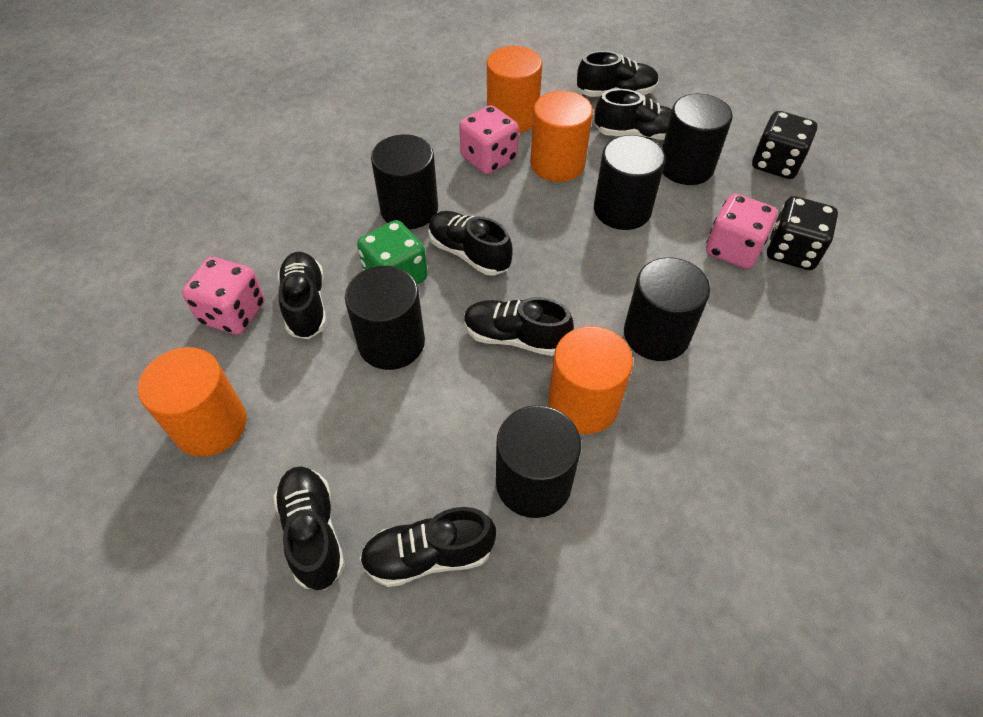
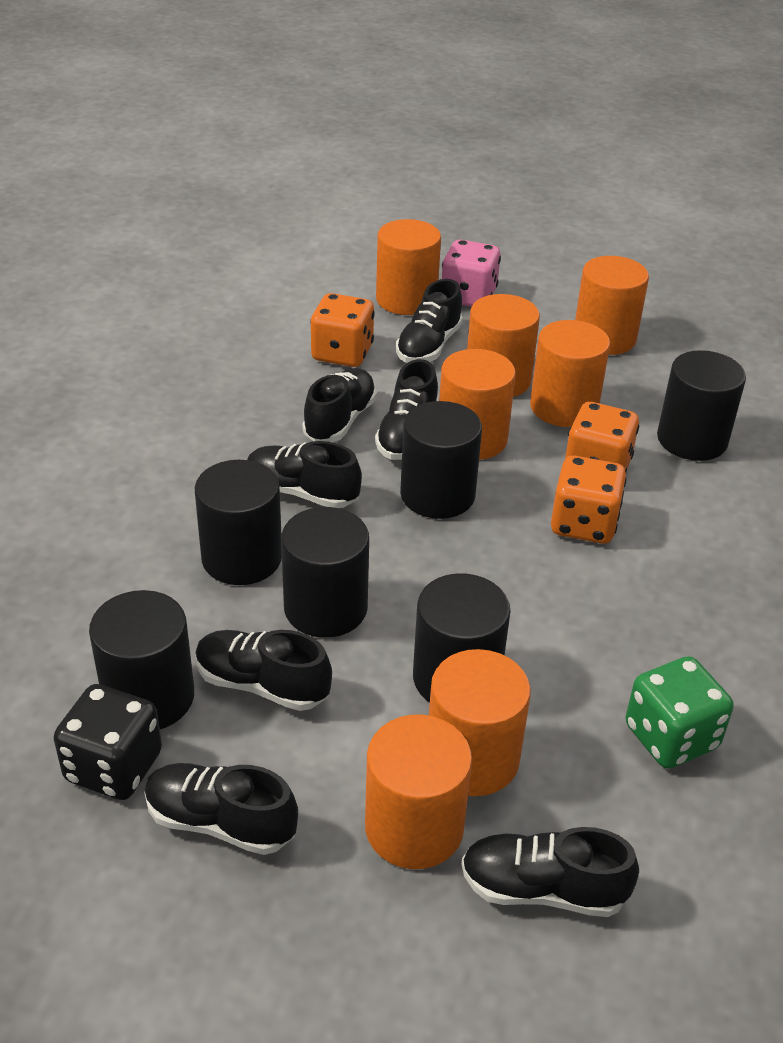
black dice: 2 -> 1
orange cylinder: 4 -> 7
orange dice: 0 -> 3
pink dice: 3 -> 1

